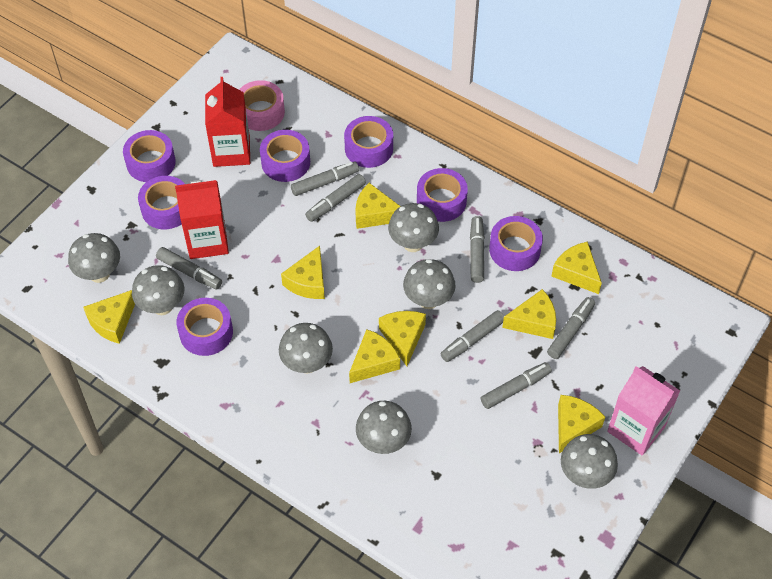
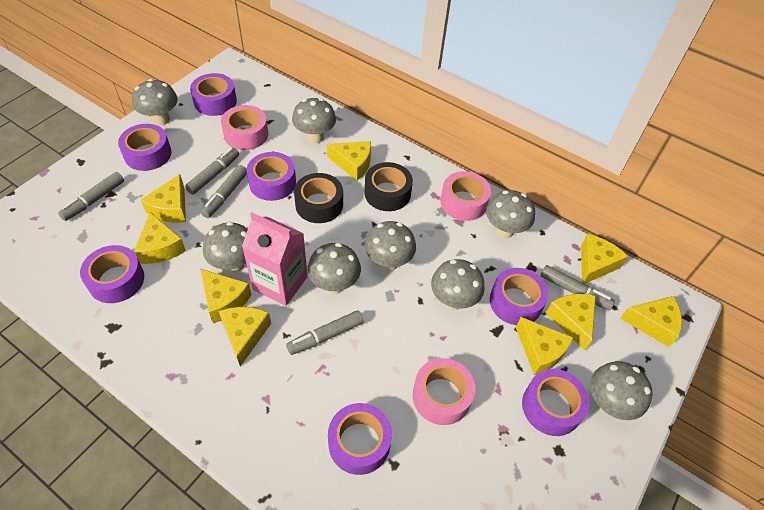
black tape: 0 -> 2
grey marker: 7 -> 5
grey mushroom: 7 -> 8
pink tape: 1 -> 3
red carton: 2 -> 0
yellow cheese: 8 -> 9

